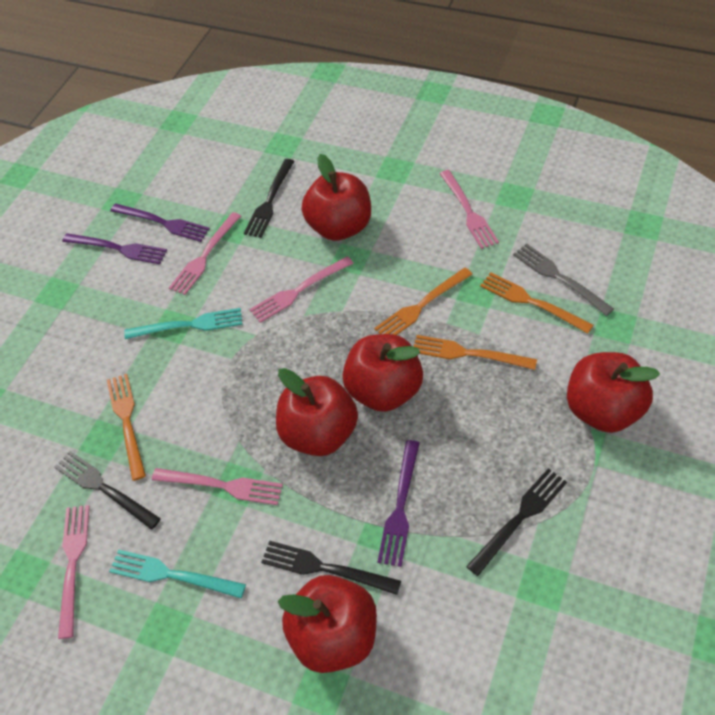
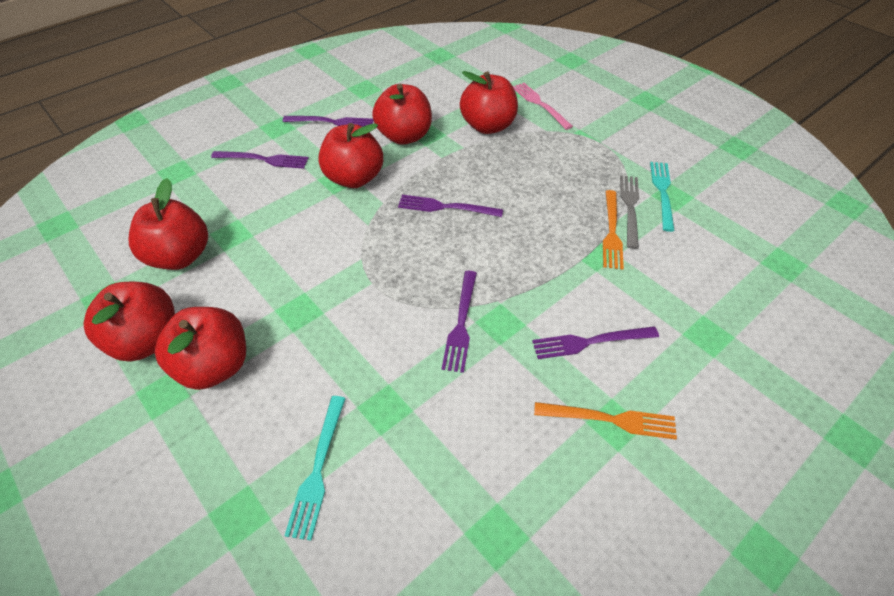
black fork: 4 -> 0
orange fork: 4 -> 2
pink fork: 5 -> 1
purple fork: 3 -> 5
red apple: 5 -> 6

